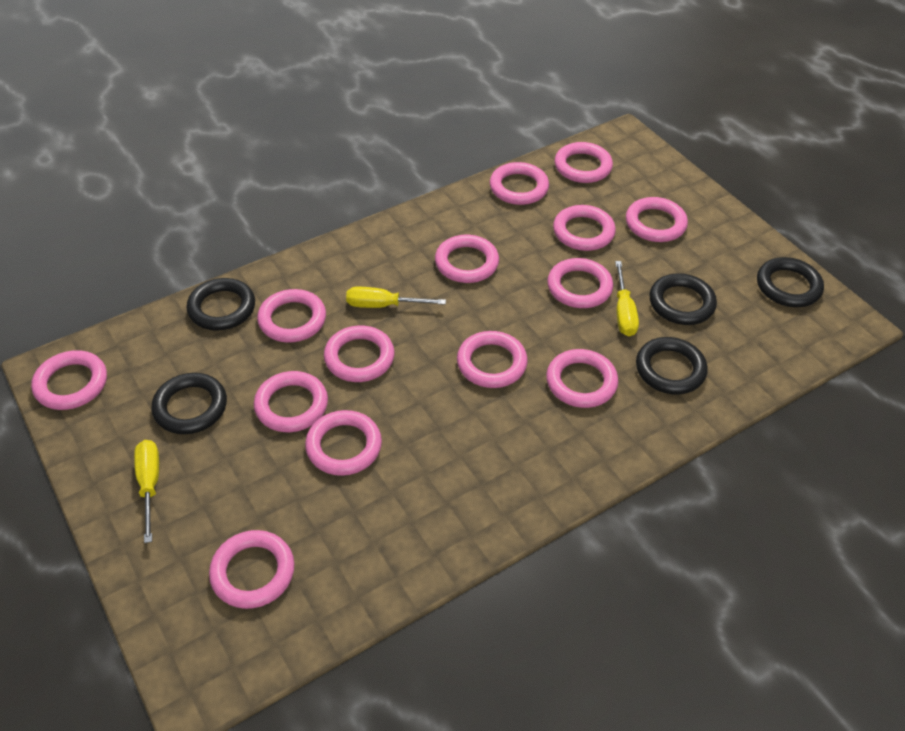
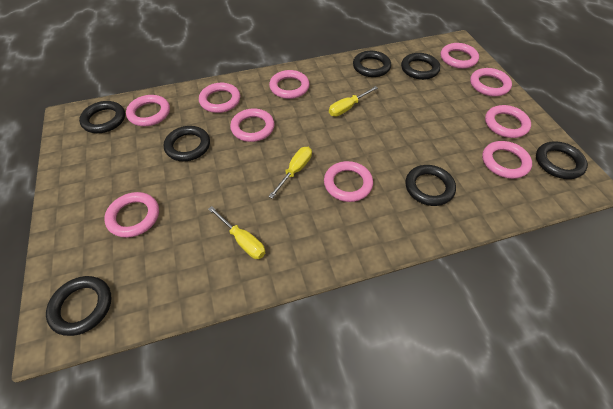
black ring: 5 -> 7
pink ring: 14 -> 10

